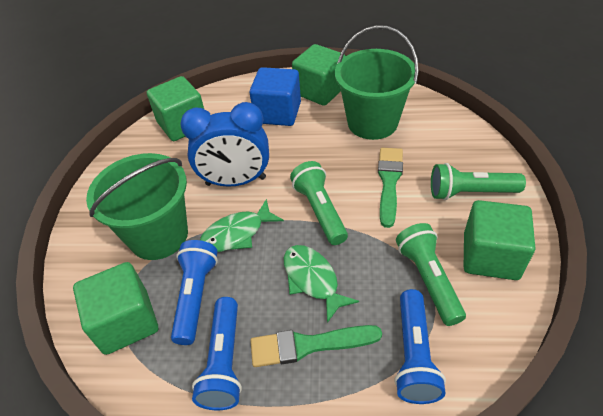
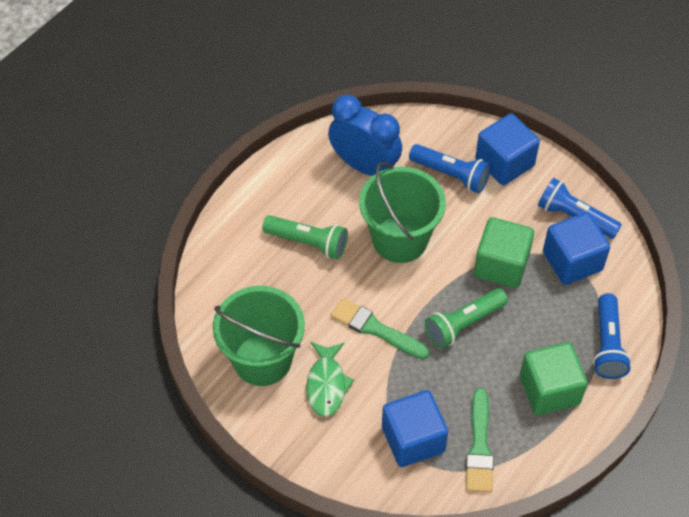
blue cube: 1 -> 3
green cube: 4 -> 2
green fish: 2 -> 1
green flashlight: 3 -> 2

